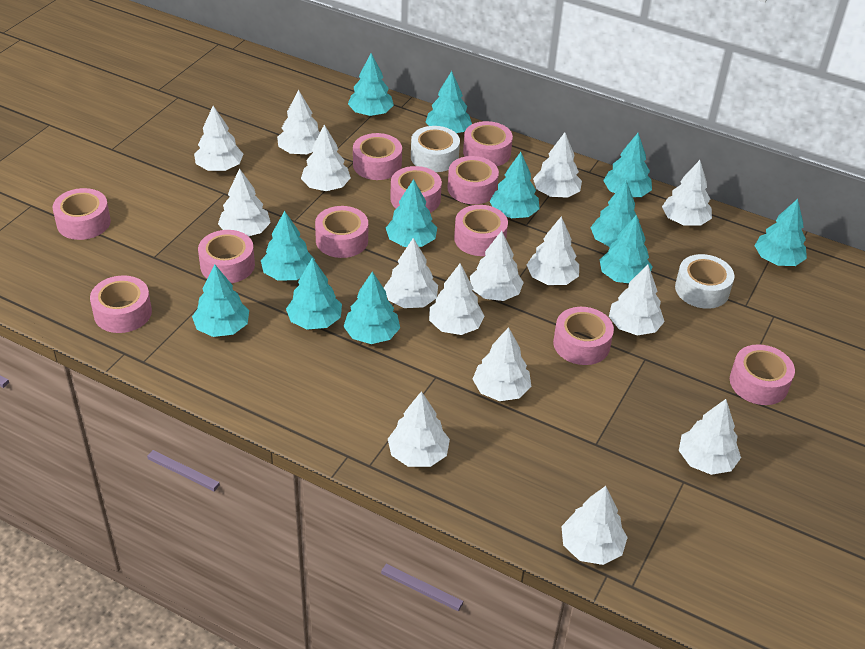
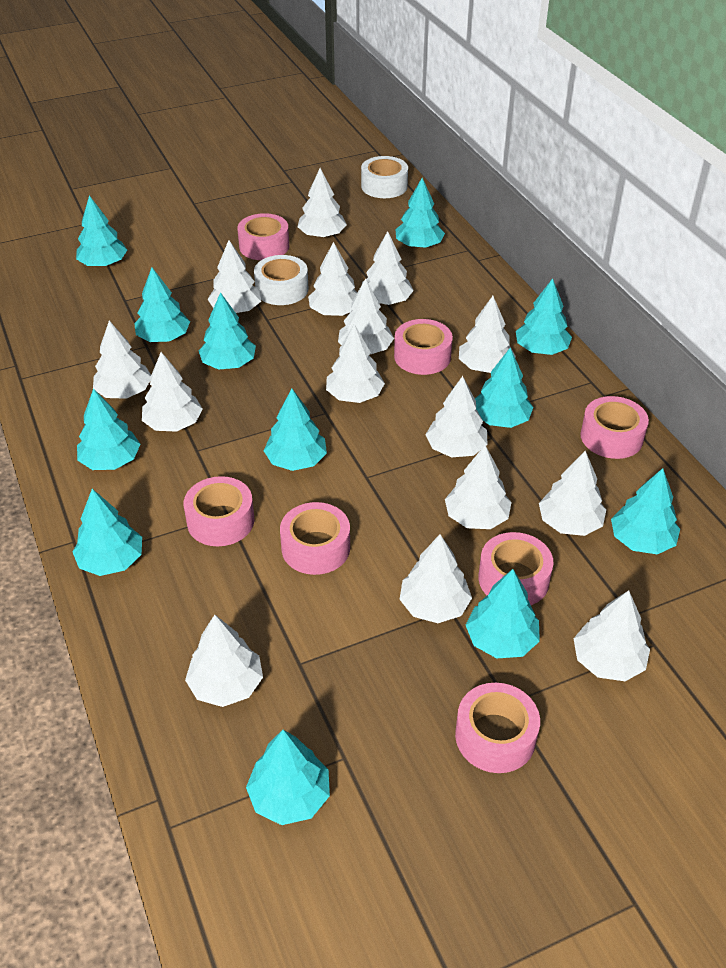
pink tape: 11 -> 7

